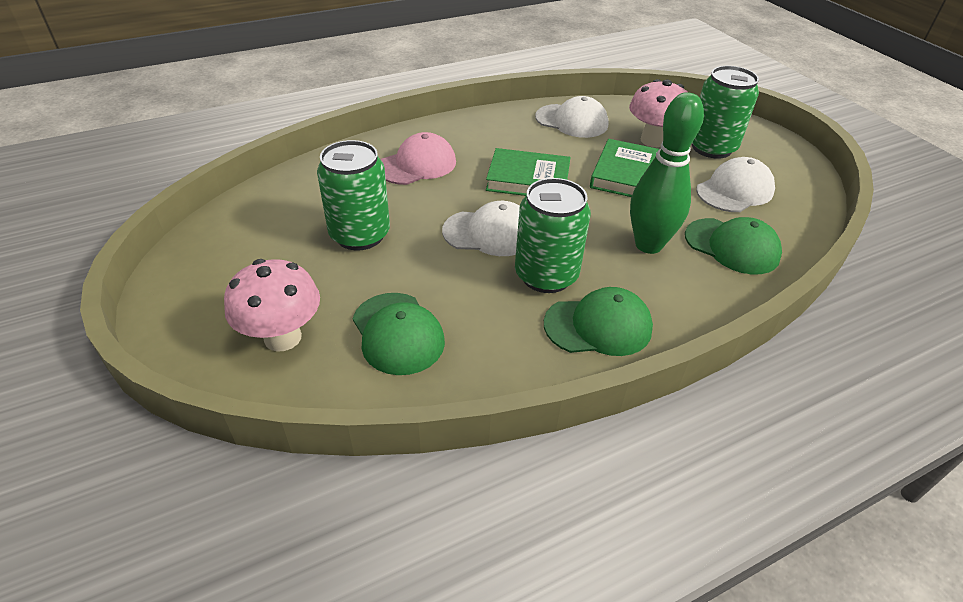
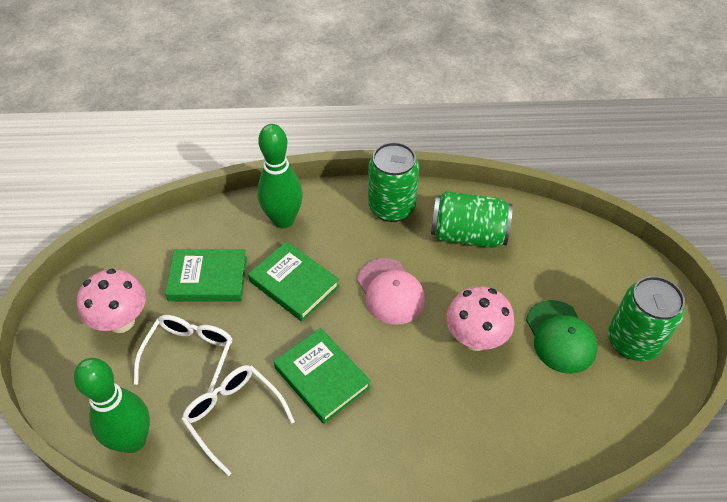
green book: 2 -> 3
green bowling pin: 1 -> 2
green cap: 3 -> 1
white cap: 3 -> 0
white glasses: 0 -> 2

